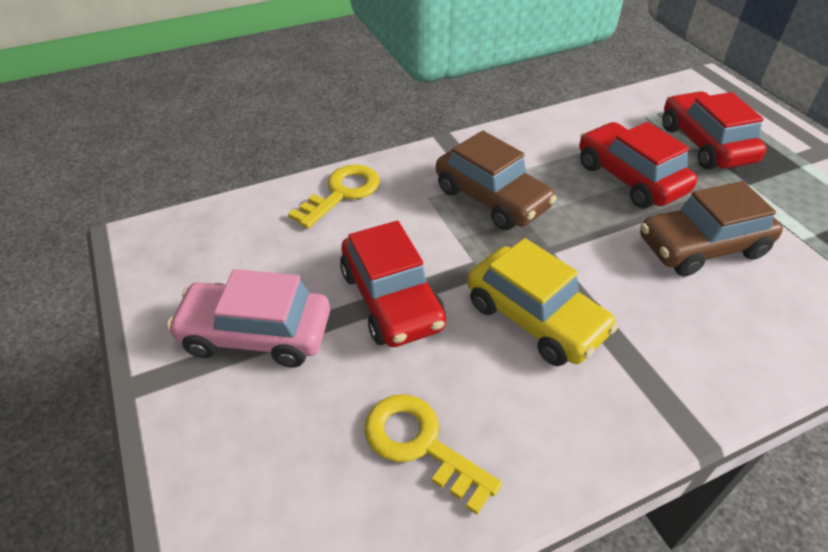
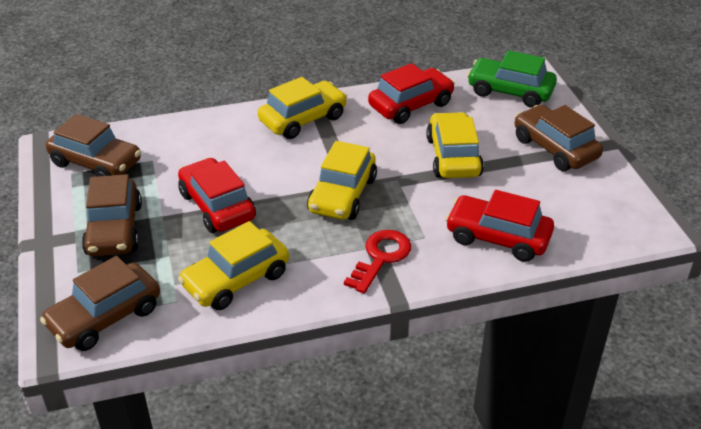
brown car: 2 -> 4
green car: 0 -> 1
pink car: 1 -> 0
red key: 0 -> 1
yellow car: 1 -> 4
yellow key: 2 -> 0

